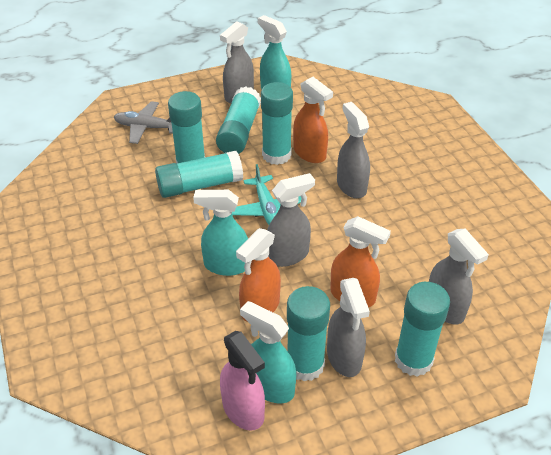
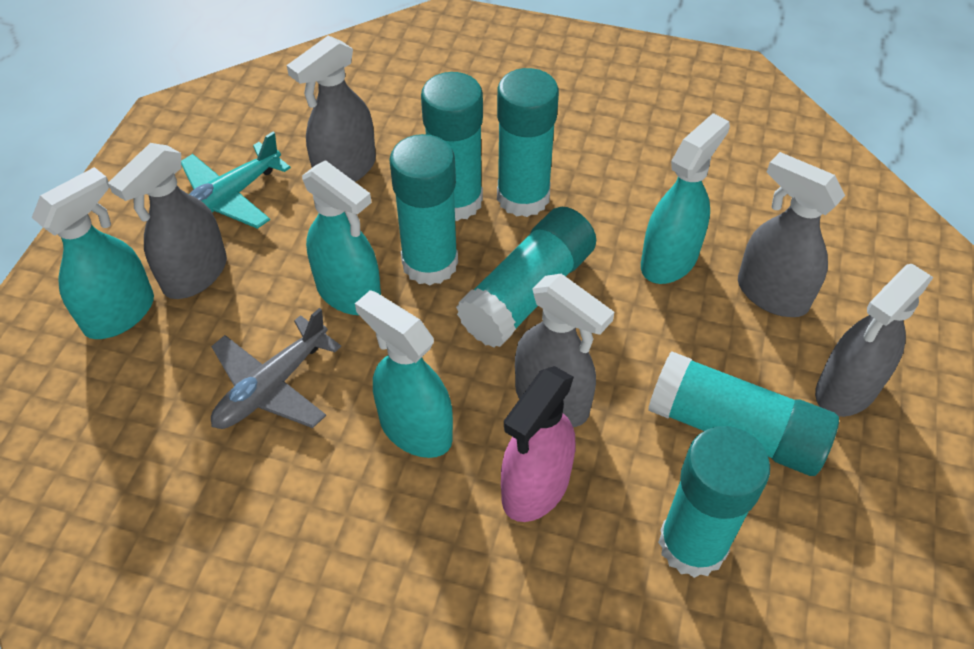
orange spray bottle: 3 -> 0
turquoise spray bottle: 3 -> 4

